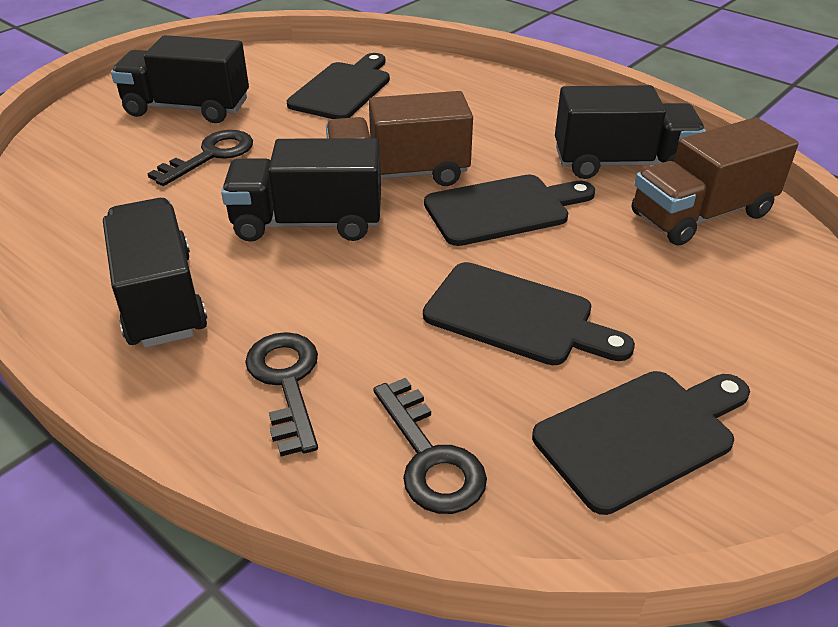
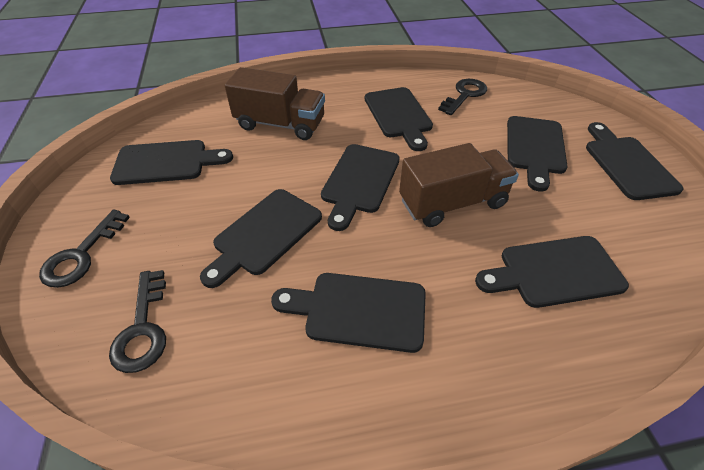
black cutting board: 4 -> 8
black truck: 4 -> 0

